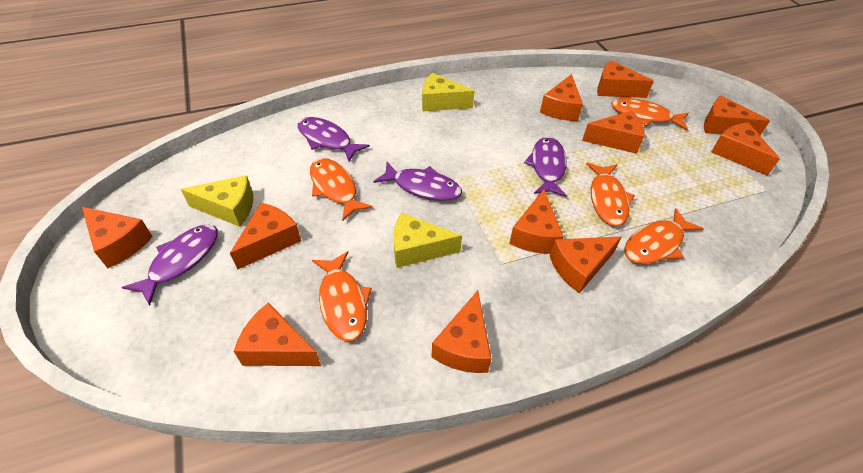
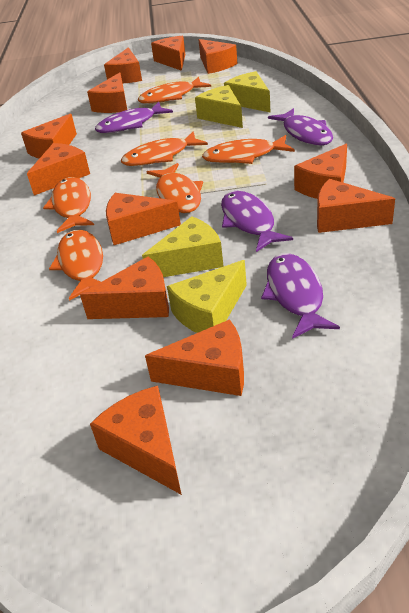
orange cheese: 11 -> 12
orange fish: 5 -> 6
yellow cheese: 3 -> 4

